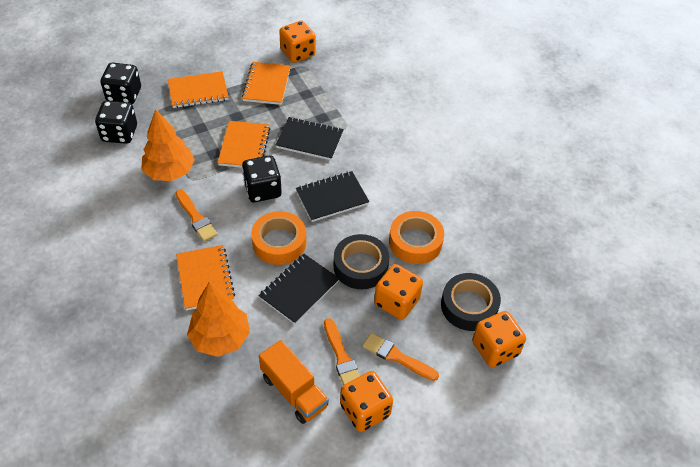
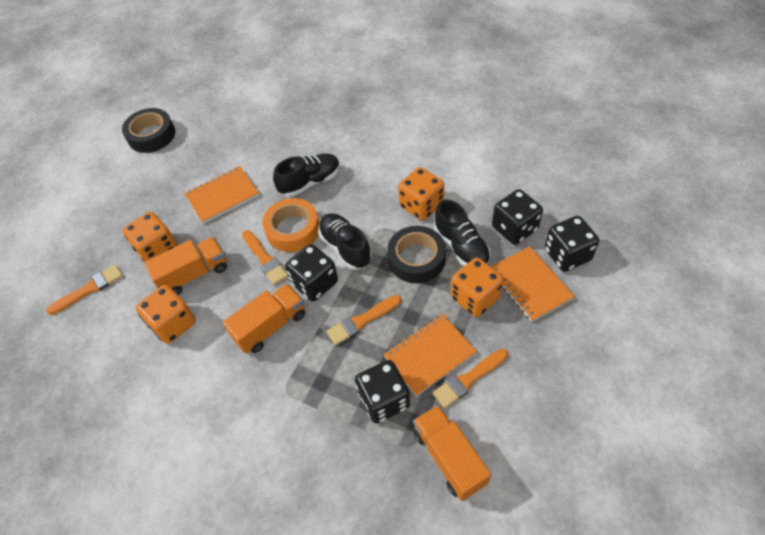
black dice: 3 -> 4
black notebook: 3 -> 0
black shoe: 0 -> 3
orange brush: 3 -> 4
orange notebook: 4 -> 3
orange tape: 2 -> 1
orange tree: 2 -> 0
orange truck: 1 -> 3

